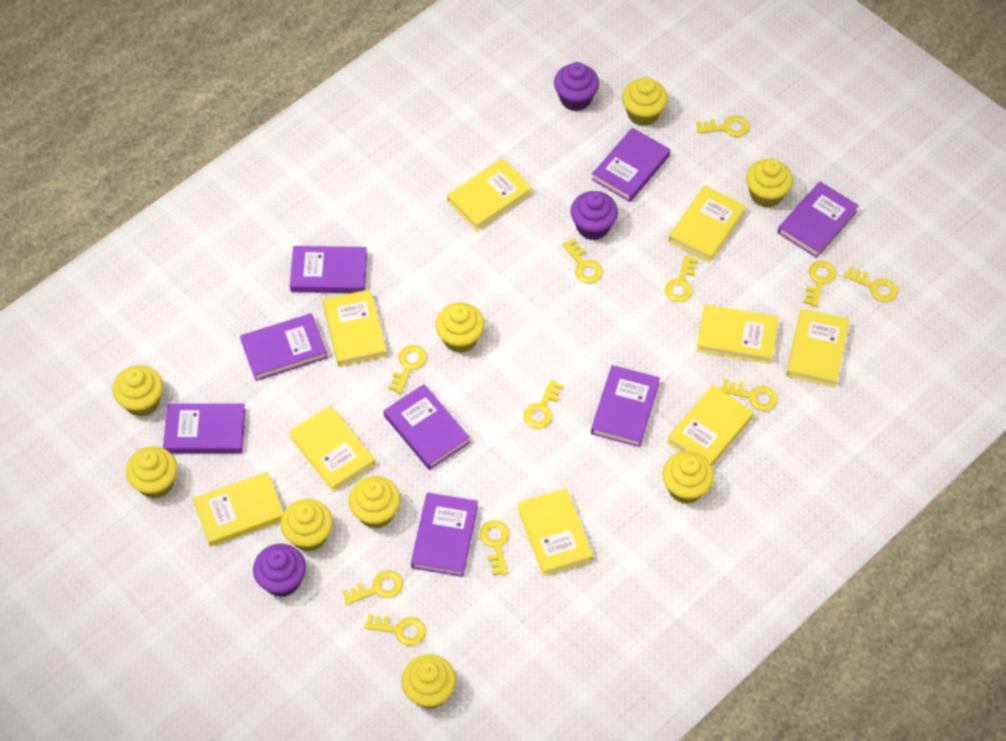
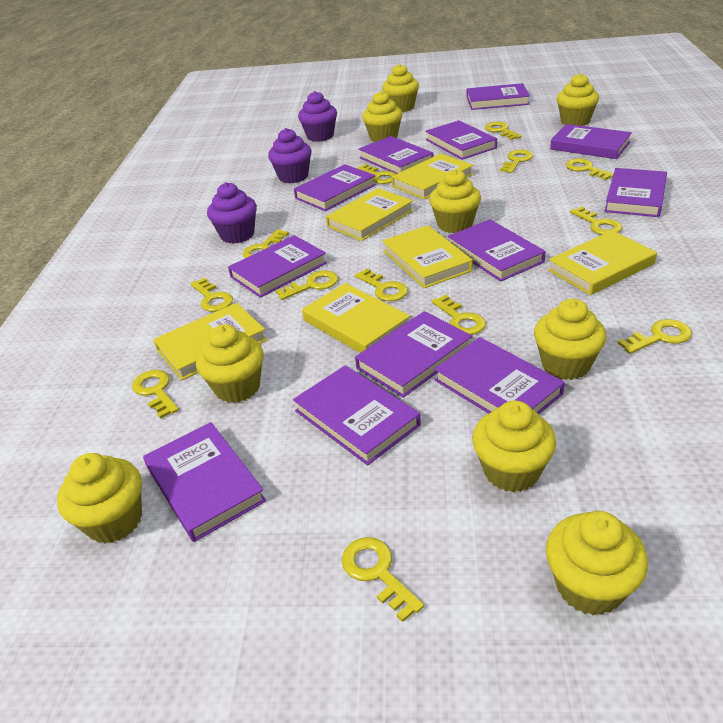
purple book: 8 -> 12
yellow book: 9 -> 6
yellow key: 11 -> 13

